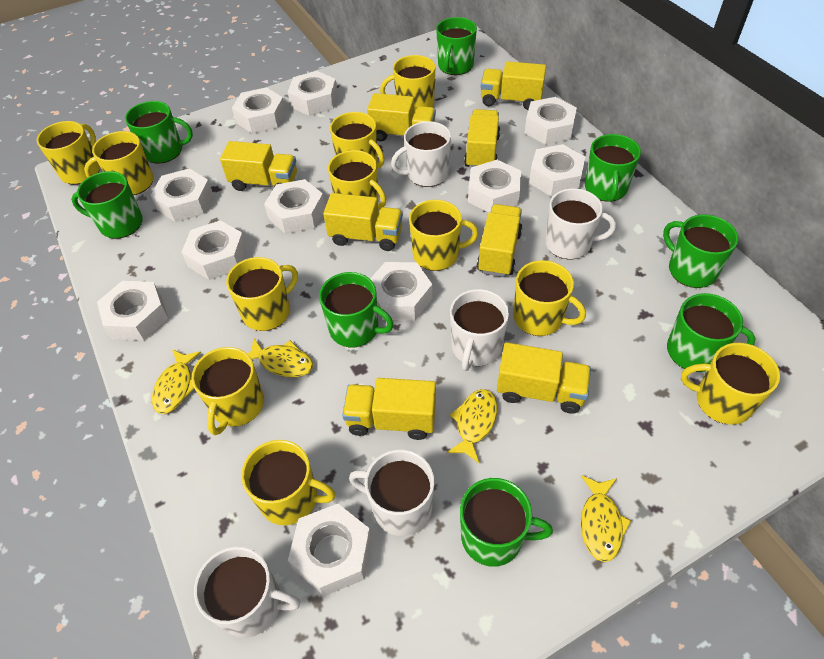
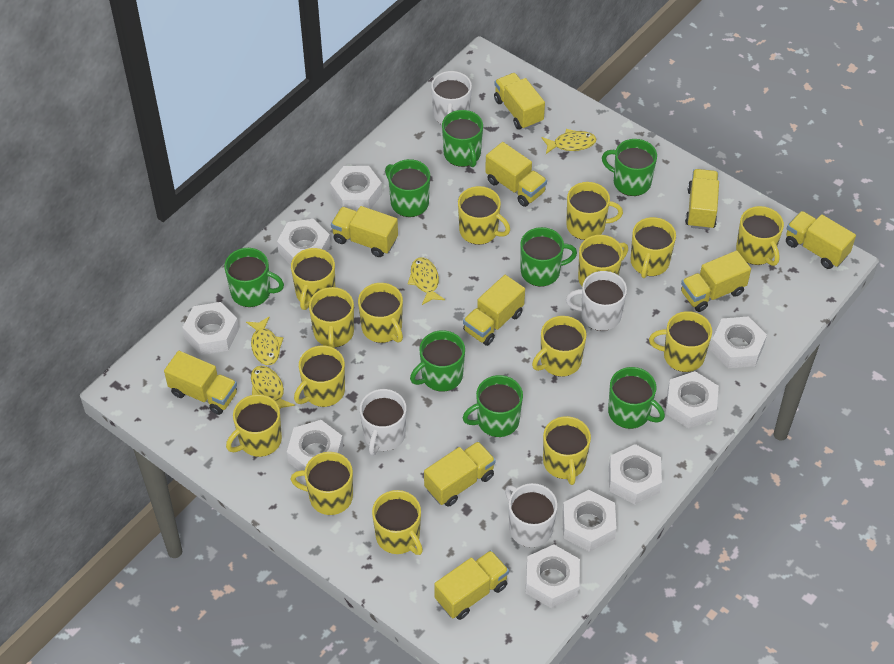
white mug: 5 -> 4
white nut: 11 -> 9
yellow mug: 11 -> 15
yellow truck: 8 -> 10

